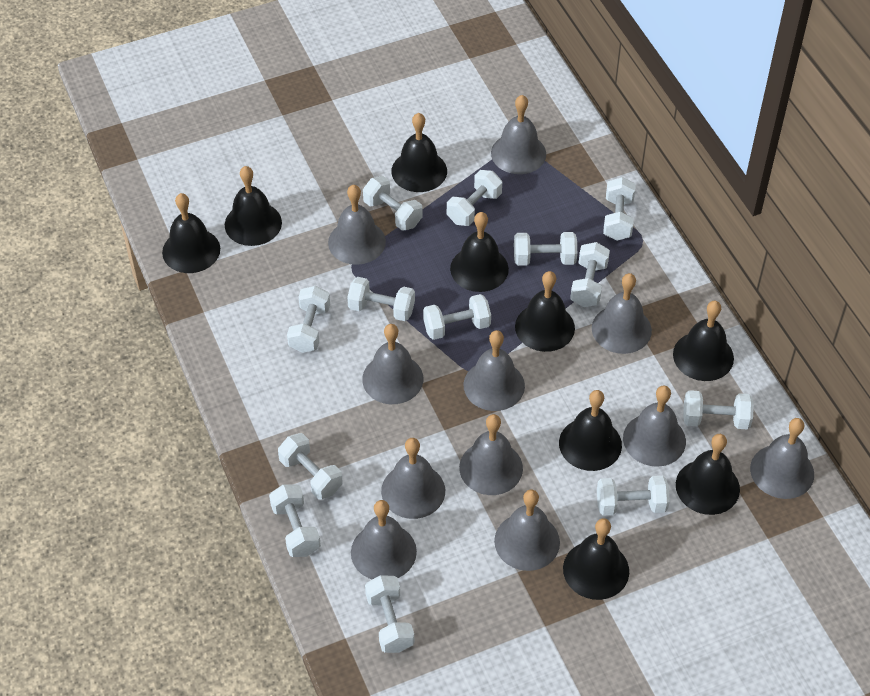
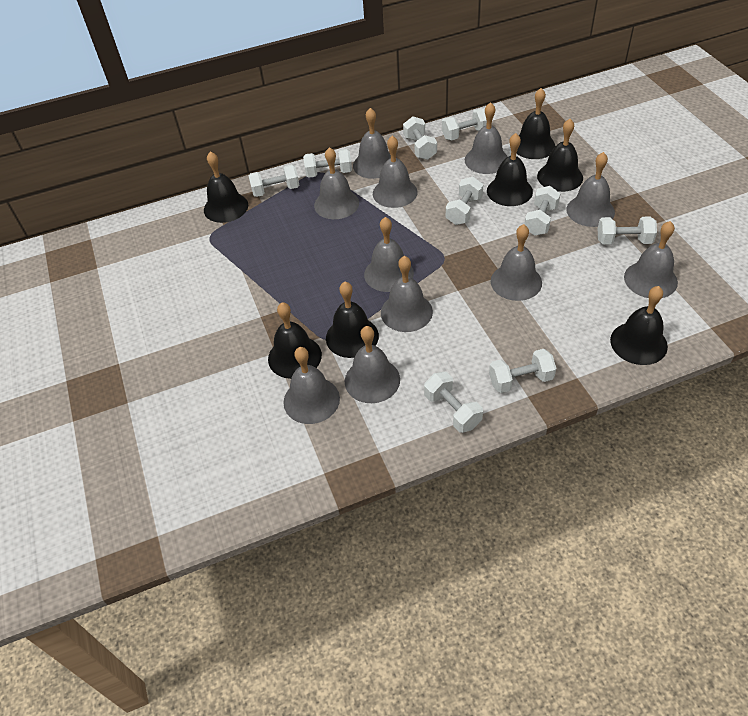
black bell: 9 -> 7
white dumbbell: 13 -> 9

